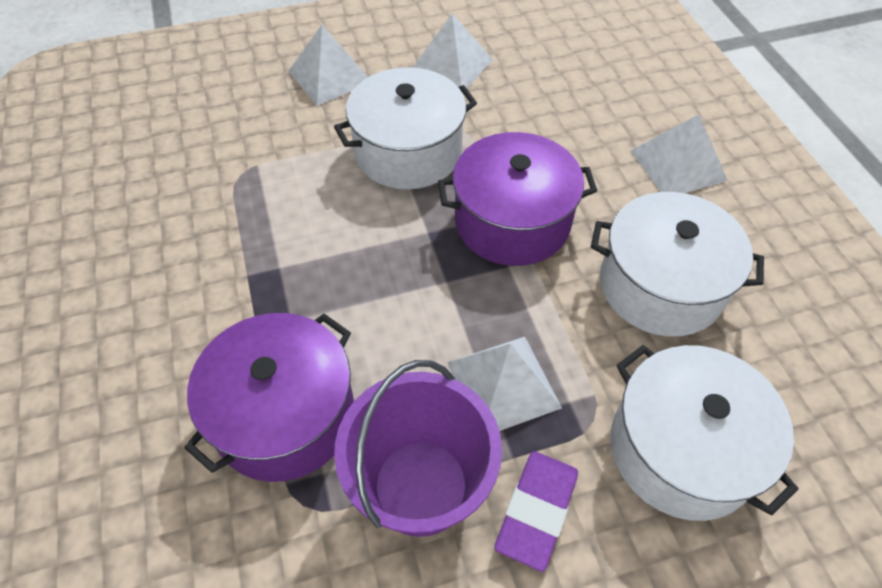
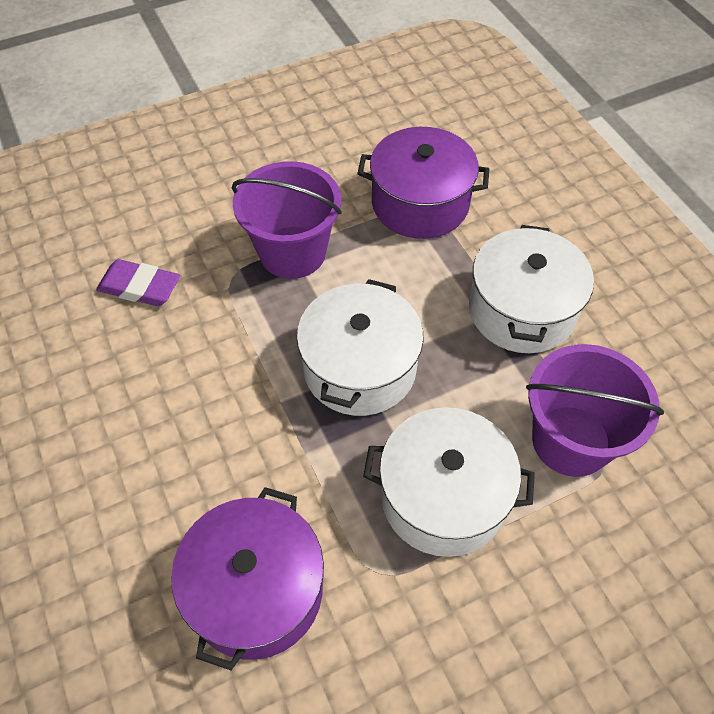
purple bucket: 1 -> 2
white pyramid: 4 -> 0

